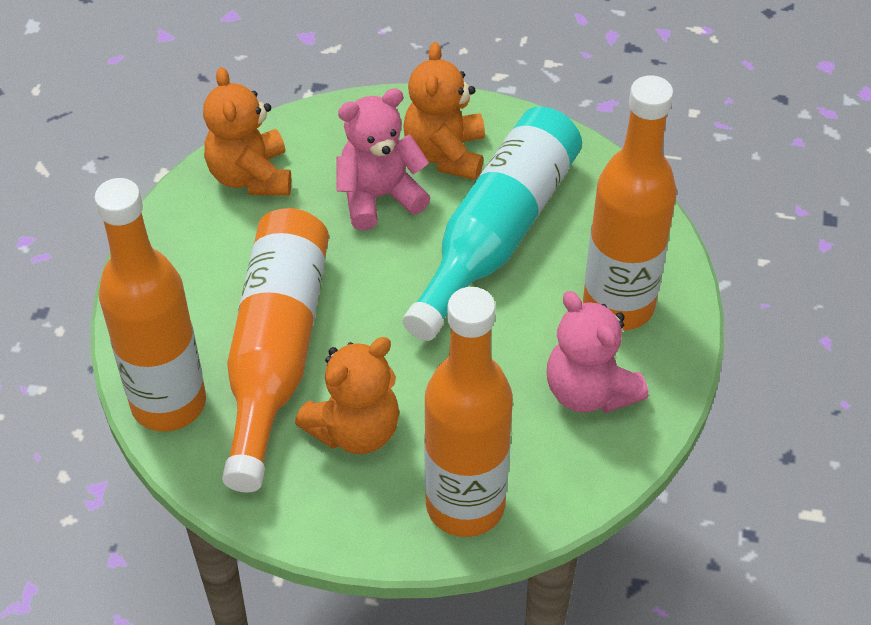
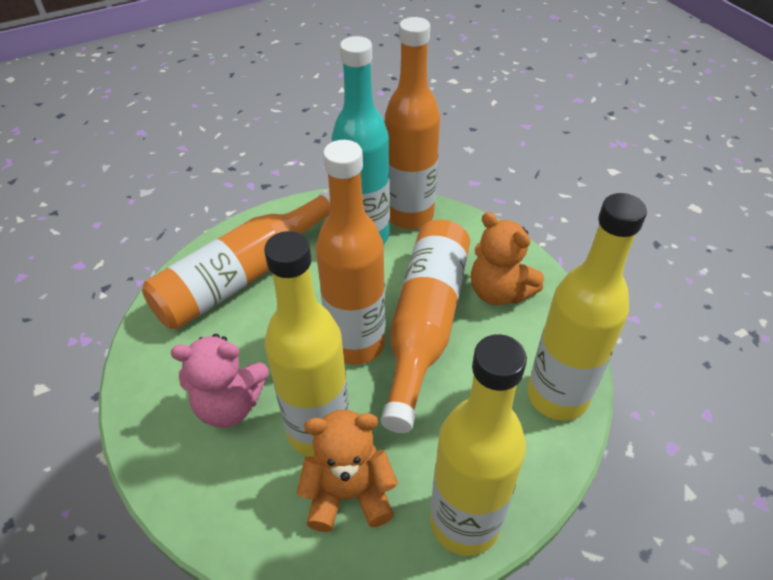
orange teddy bear: 3 -> 2
pink teddy bear: 2 -> 1
yellow bottle: 0 -> 3

